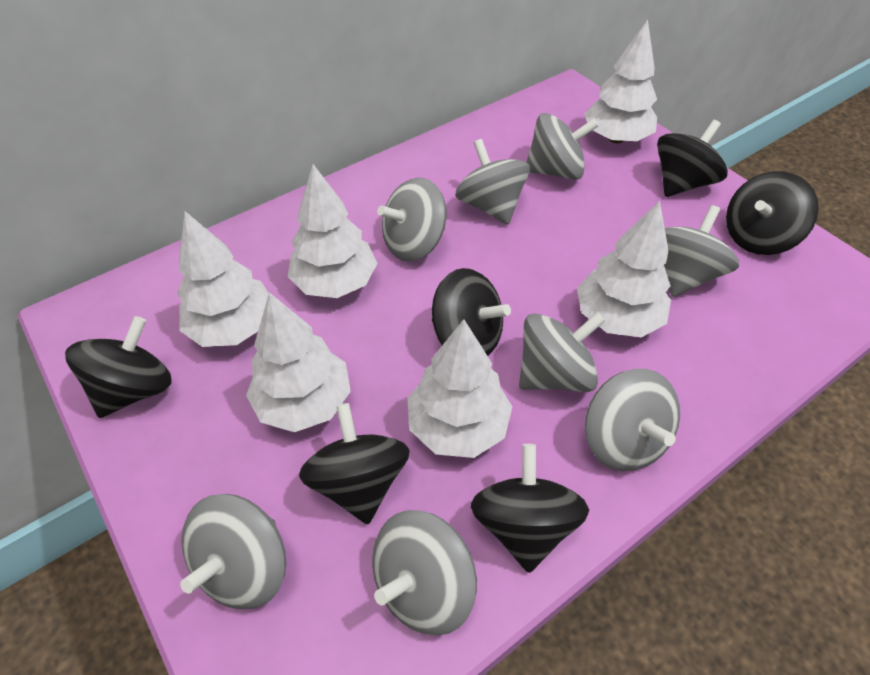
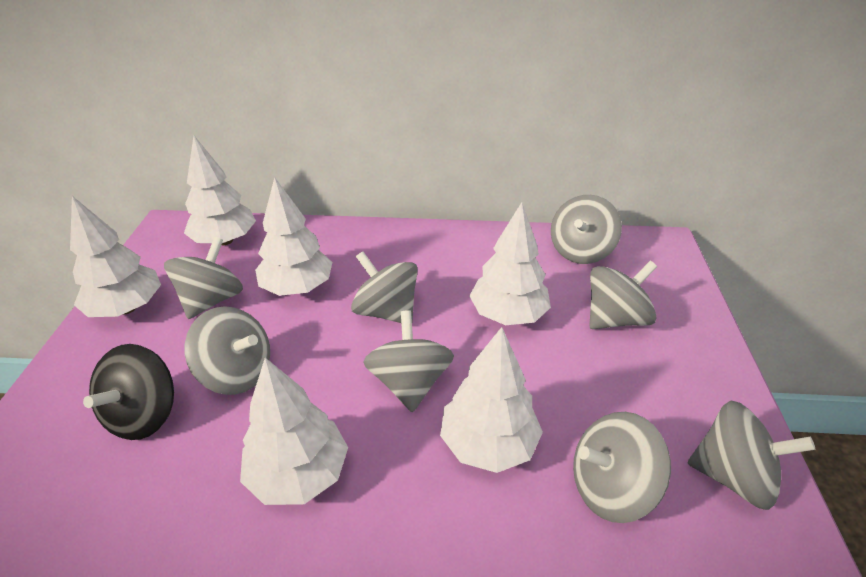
black spinning top: 6 -> 1

